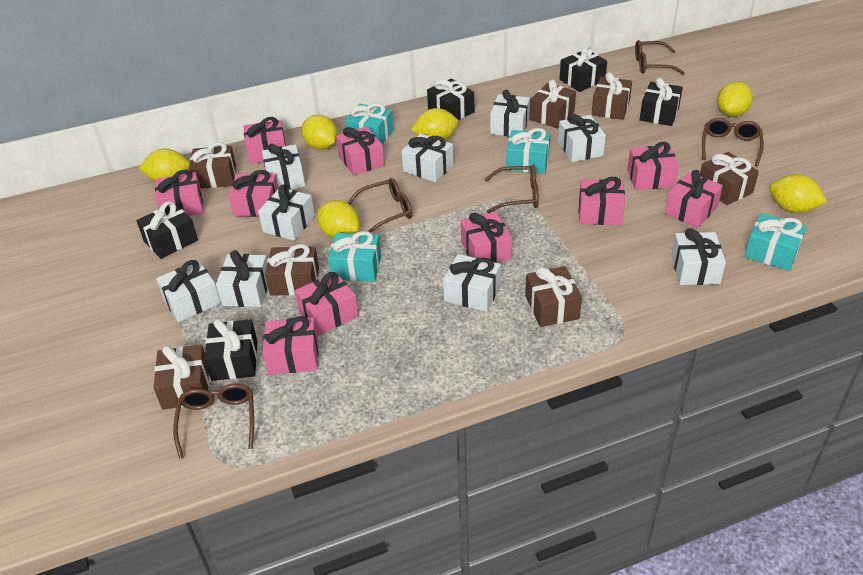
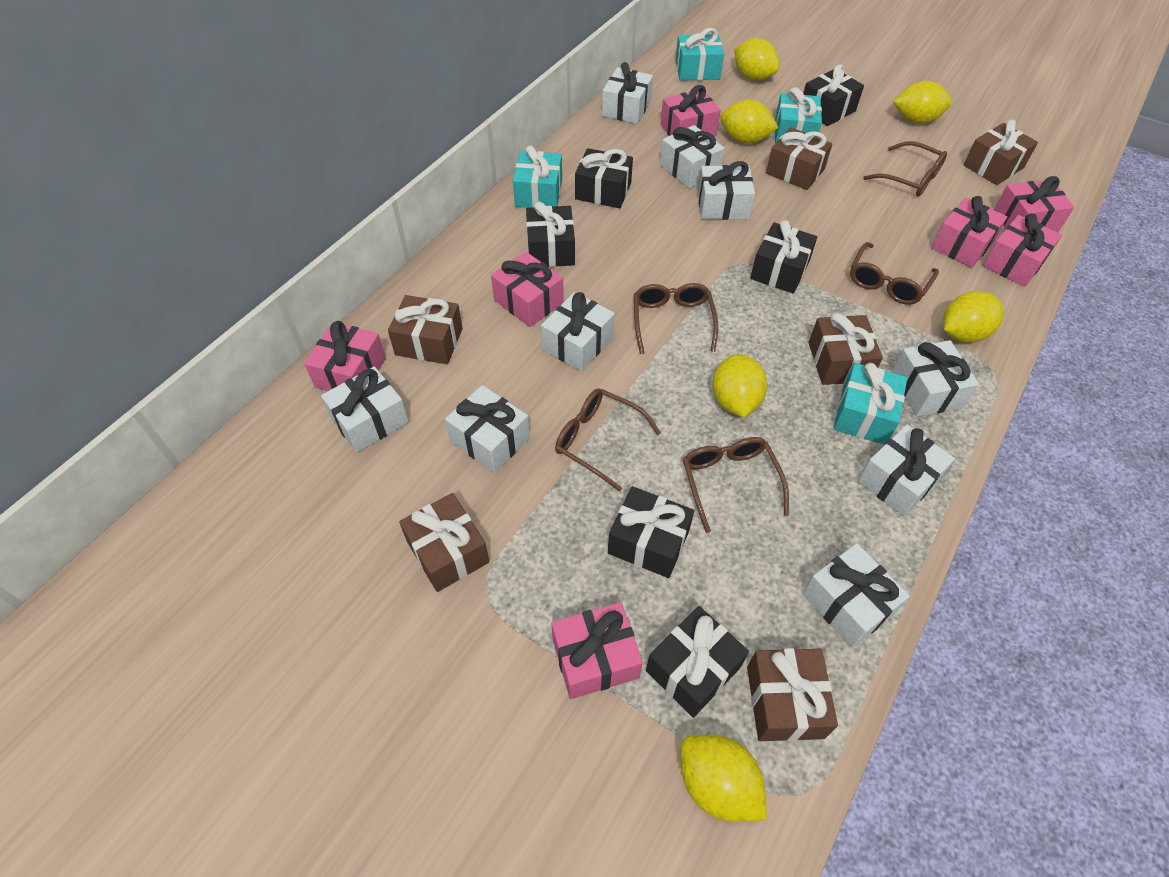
black gift: 5 -> 6
brown gift: 7 -> 6
pink gift: 10 -> 7

